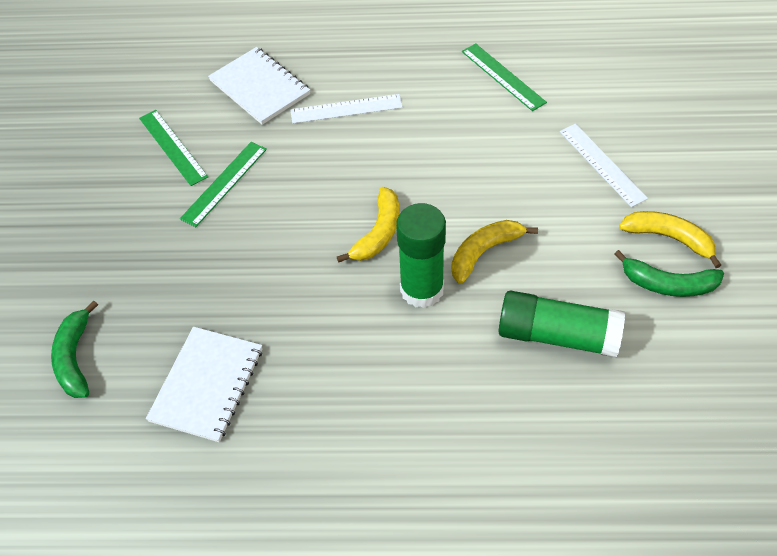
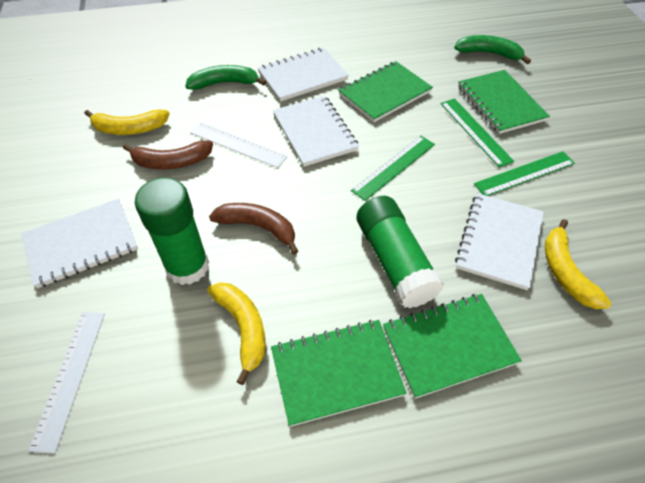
brown banana: 0 -> 2
green notebook: 0 -> 4
white notebook: 2 -> 4

